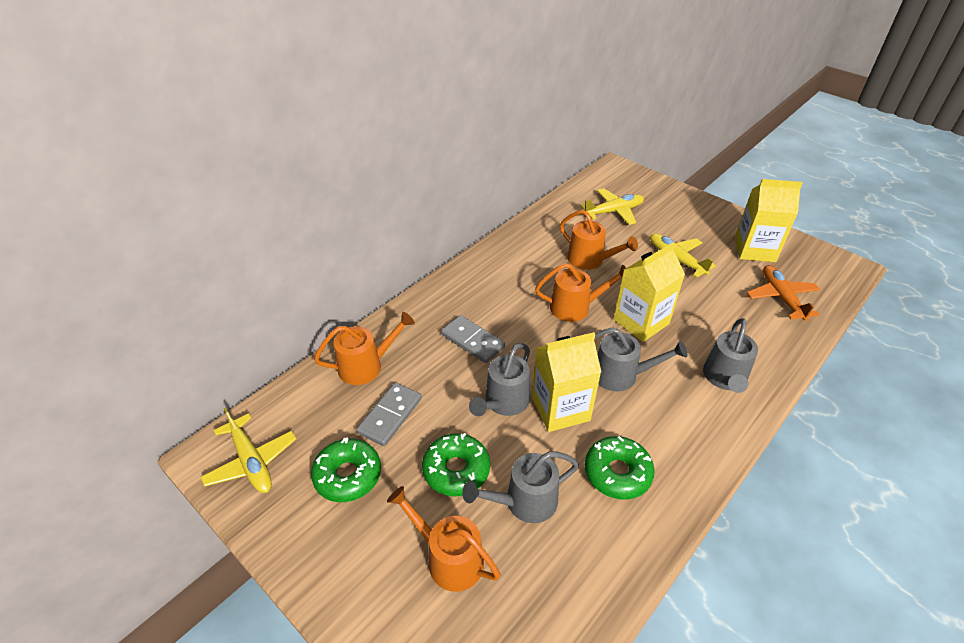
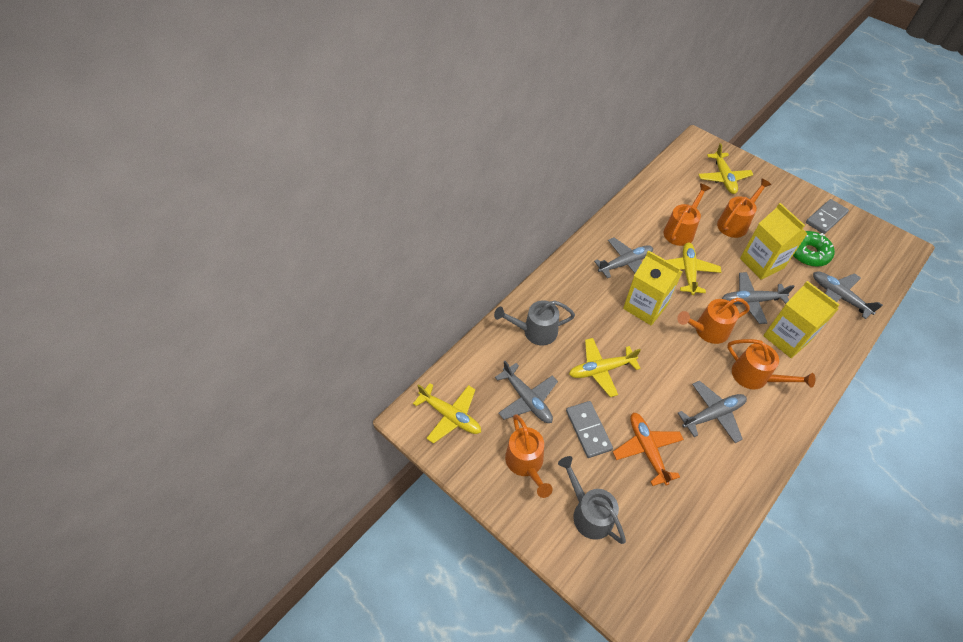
green donut: 3 -> 1
grey plane: 0 -> 5
grey watering can: 4 -> 2
orange watering can: 4 -> 5
yellow plane: 3 -> 4

